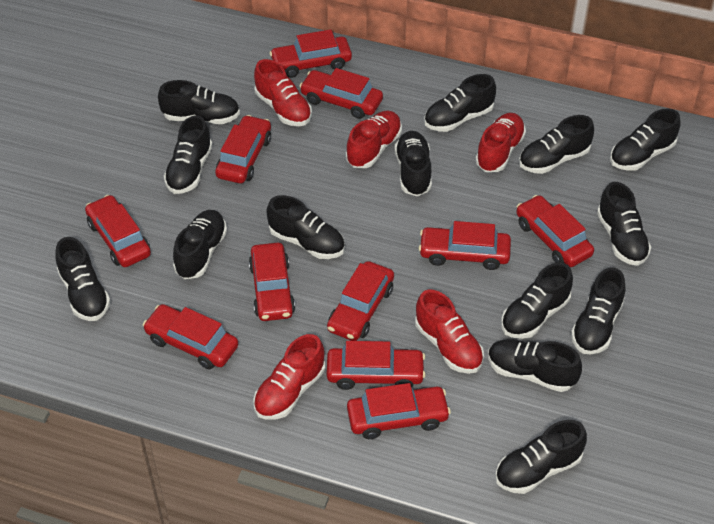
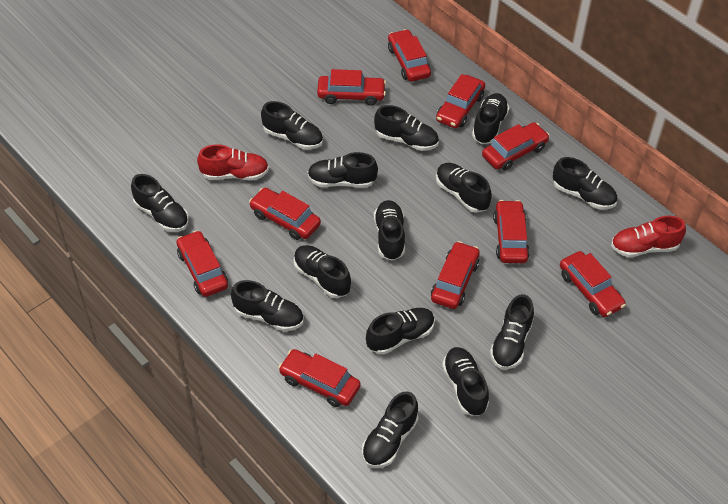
red car: 11 -> 10
red shoe: 5 -> 2

